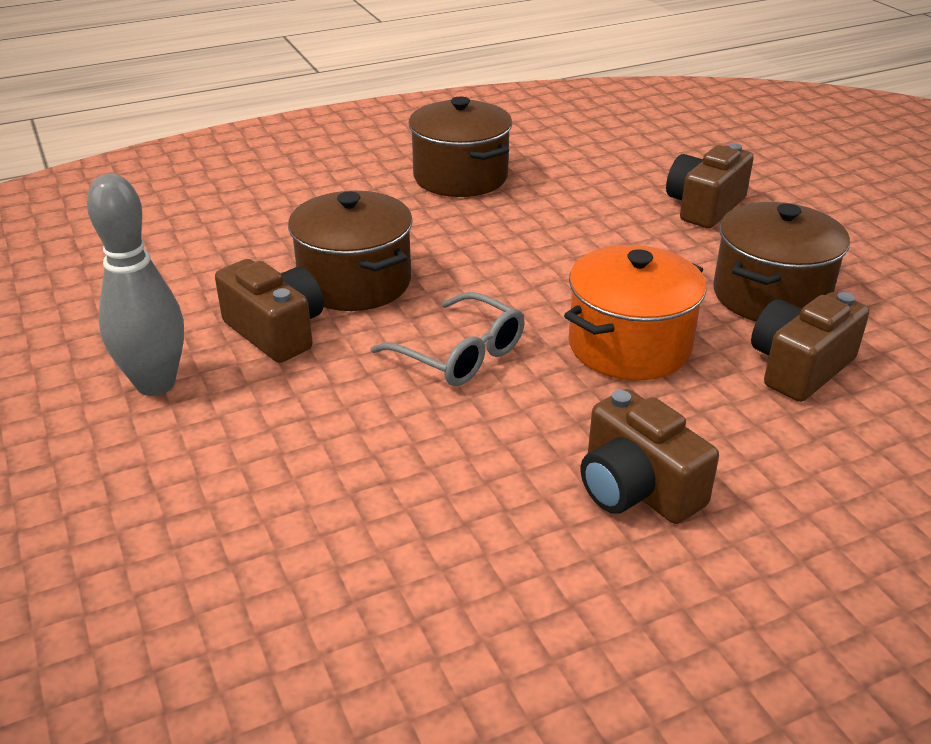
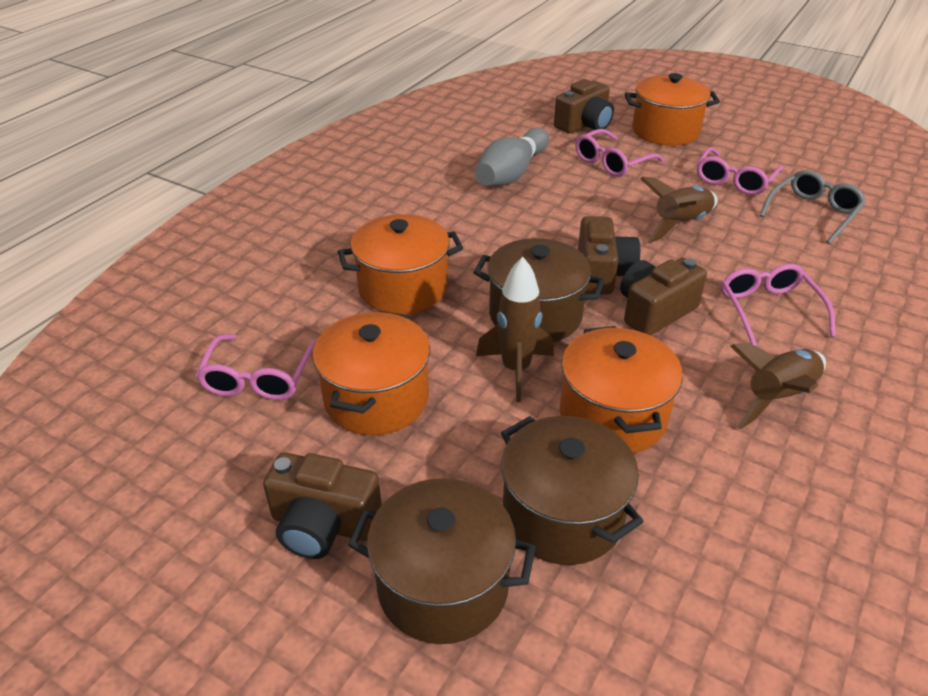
brown rocket: 0 -> 3
orange pot: 1 -> 4
pink glasses: 0 -> 4

